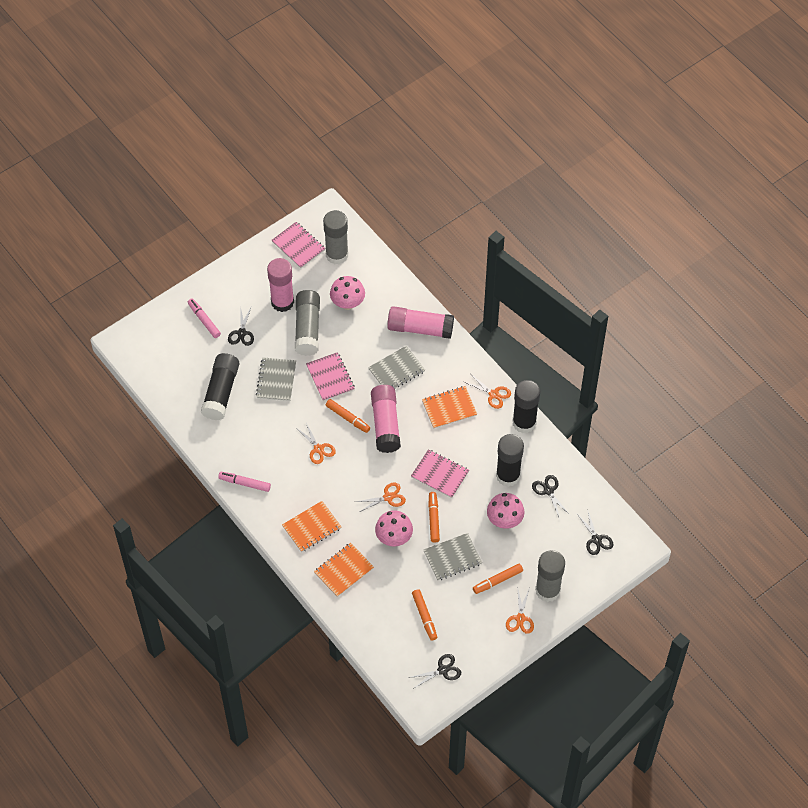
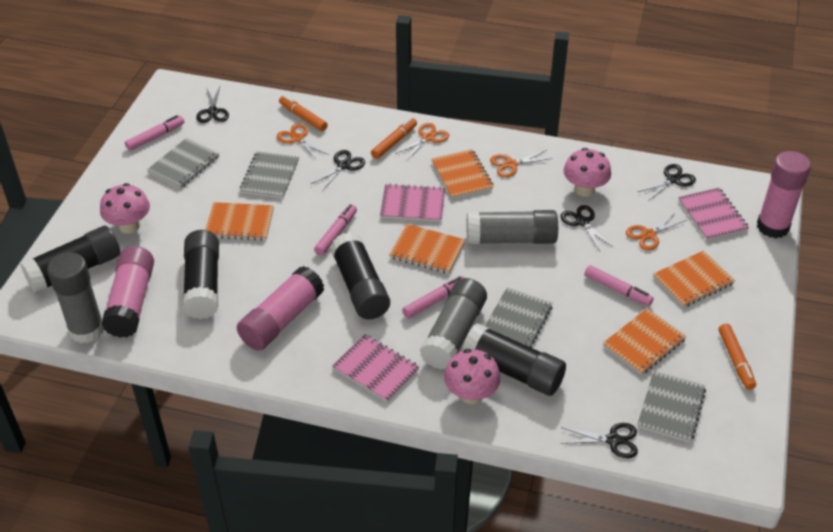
black glue stick: 3 -> 4
black scissors: 4 -> 5
grey notebook: 3 -> 4
orange marker: 4 -> 3
orange notebook: 3 -> 5
pink marker: 2 -> 4

